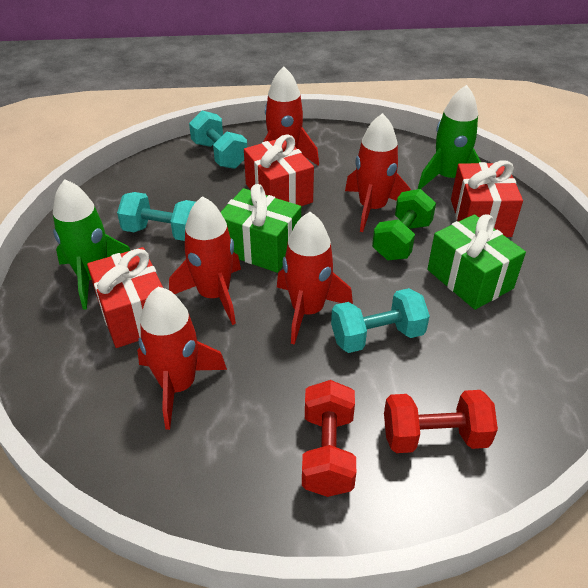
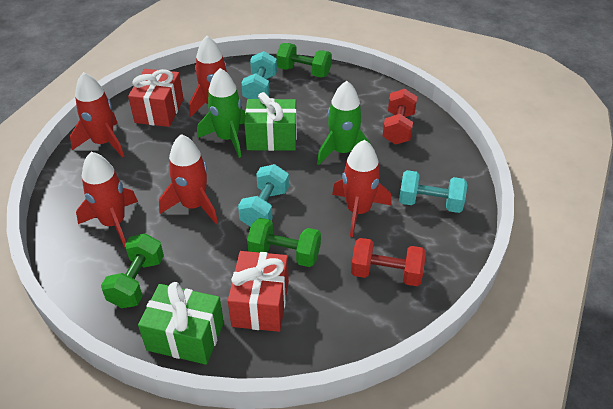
green dumbbell: 1 -> 3
red gift: 3 -> 2

